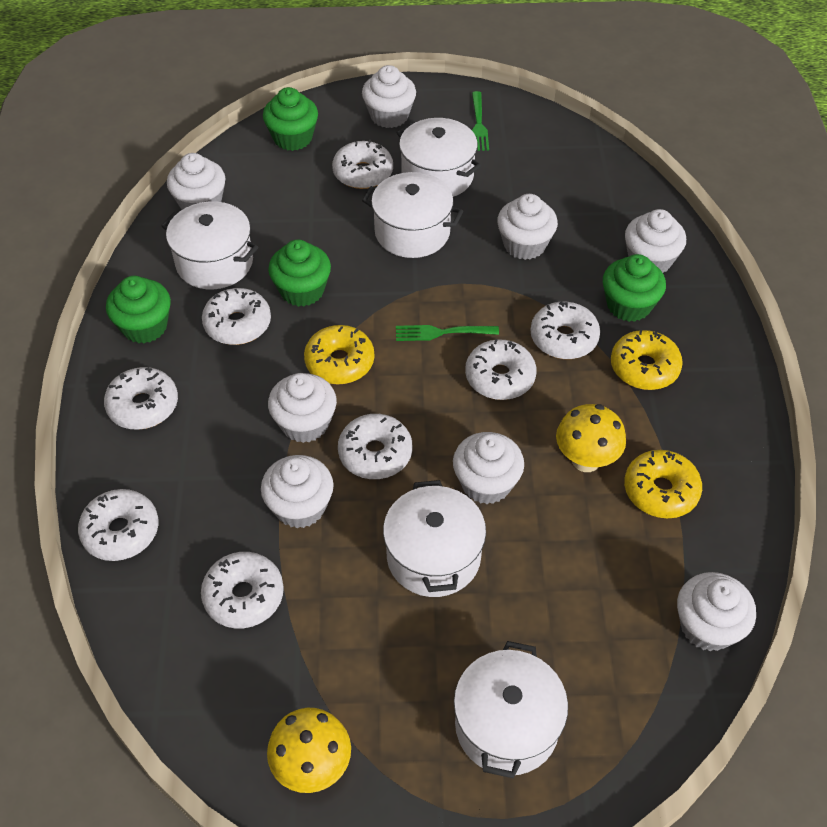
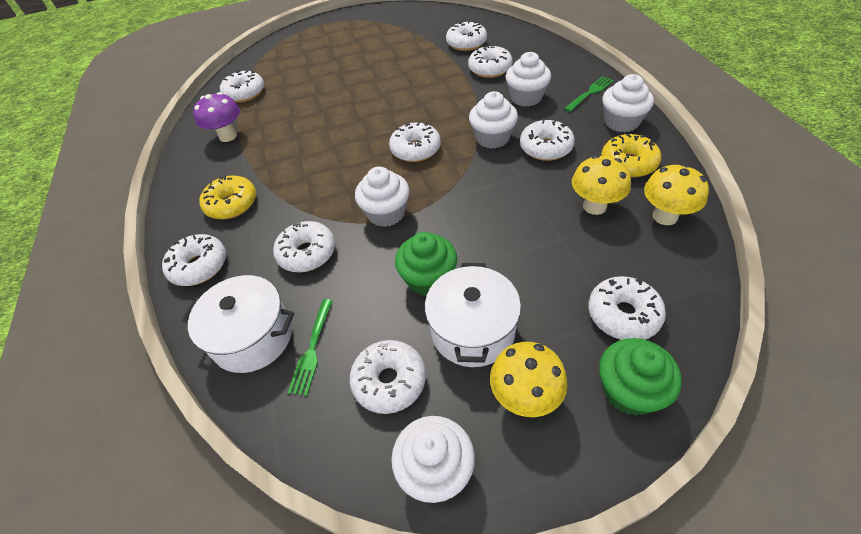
green cupcake: 4 -> 2
purple mushroom: 0 -> 1
white cupcake: 8 -> 5
white donut: 8 -> 9
white pot: 5 -> 2
yellow donut: 3 -> 2
yellow mushroom: 2 -> 3

